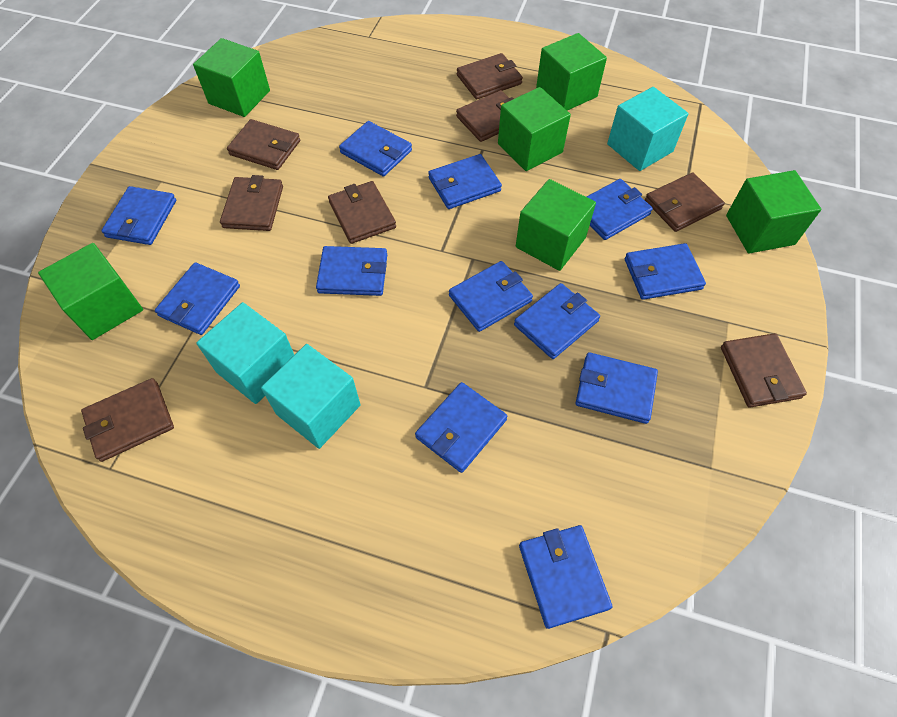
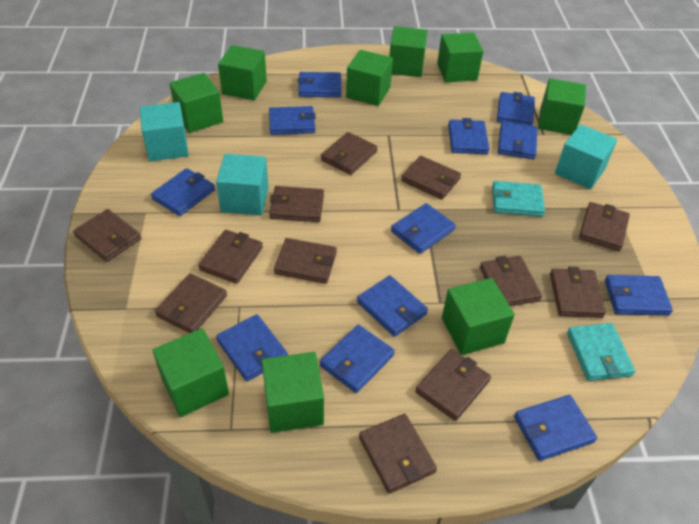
brown wallet: 8 -> 12
green cube: 6 -> 9
turquoise wallet: 0 -> 2

